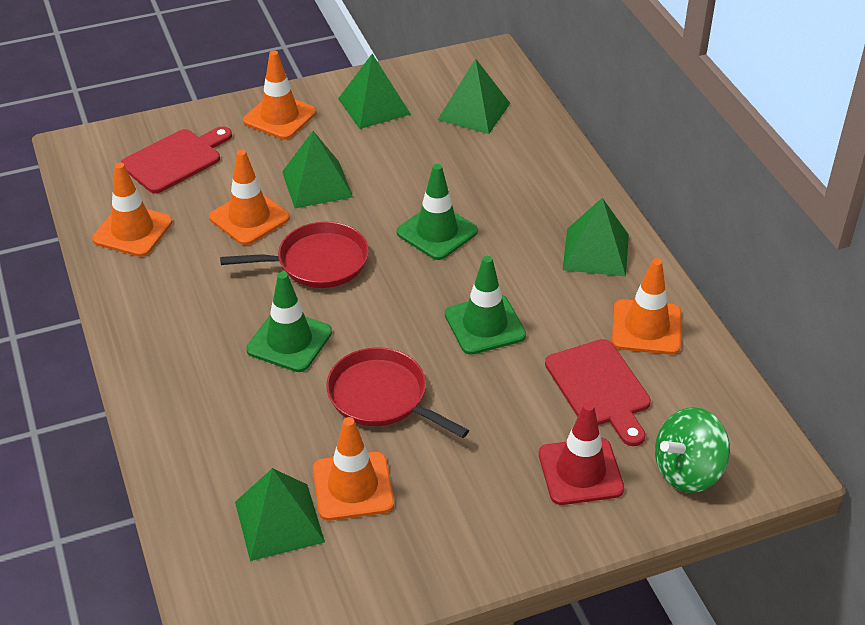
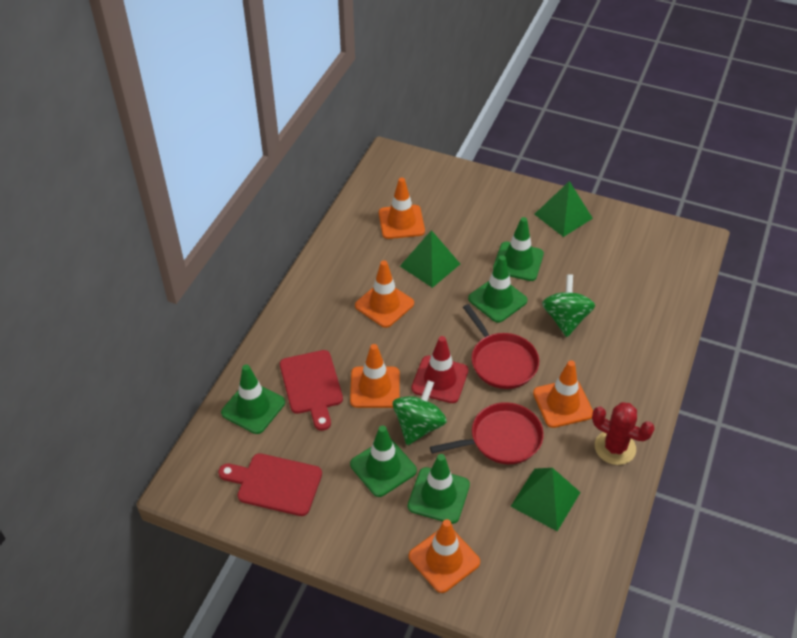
green pyramid: 5 -> 3
green spinning top: 1 -> 2
green traffic cone: 3 -> 5
red cactus: 0 -> 1

